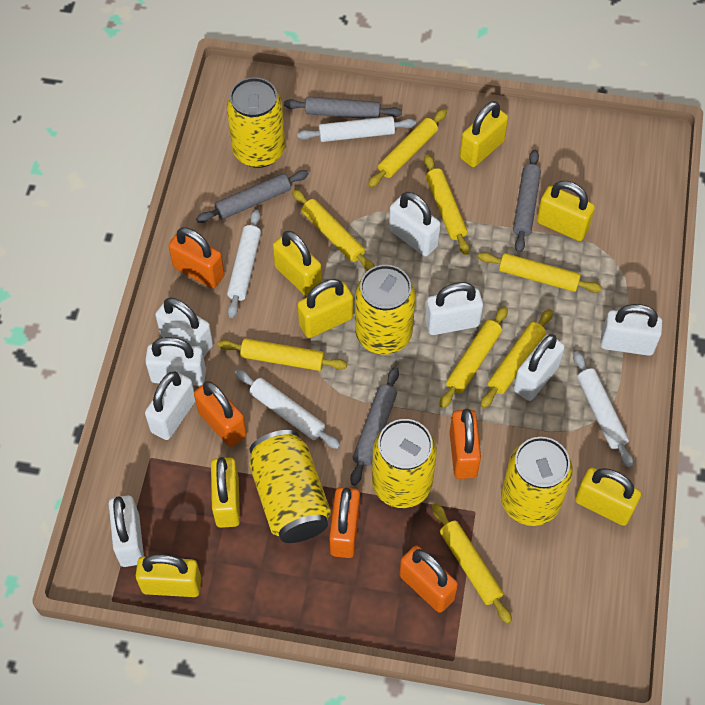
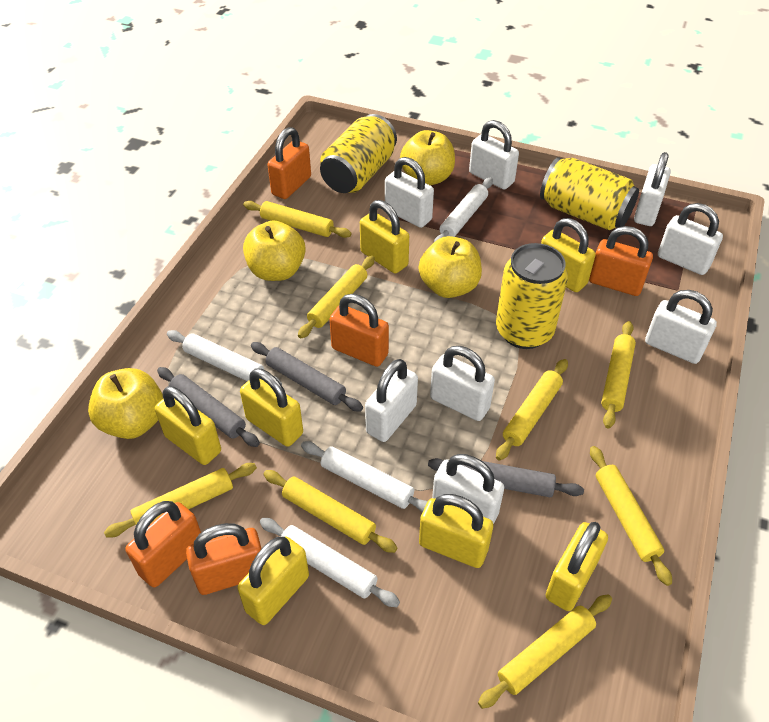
grey rolling pin: 4 -> 3
yellow apple: 0 -> 4
yellow can: 5 -> 3

